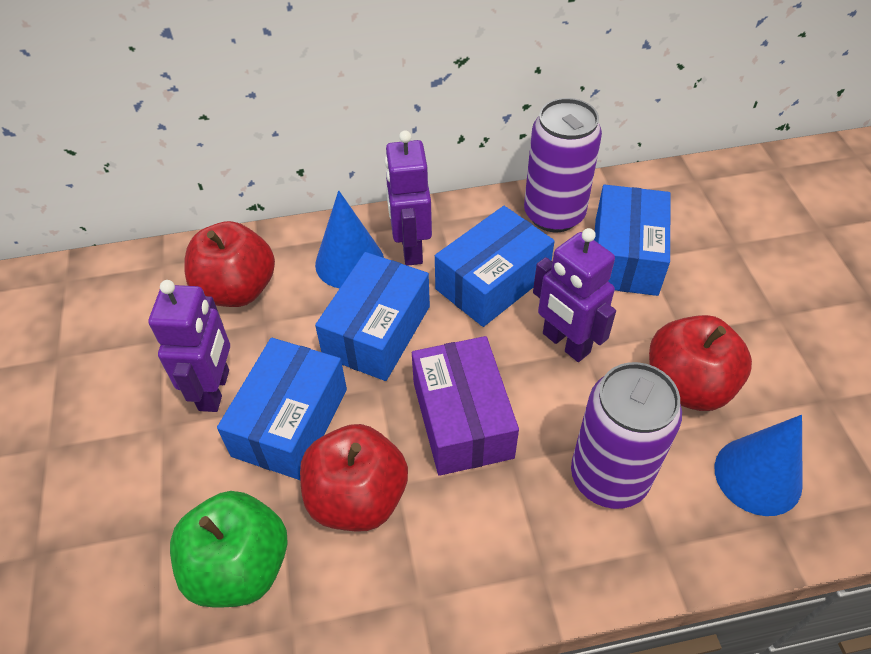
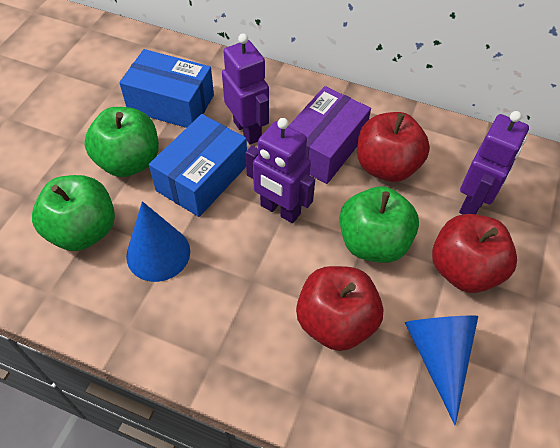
blue box: 4 -> 2
green apple: 1 -> 3
purple can: 2 -> 0

